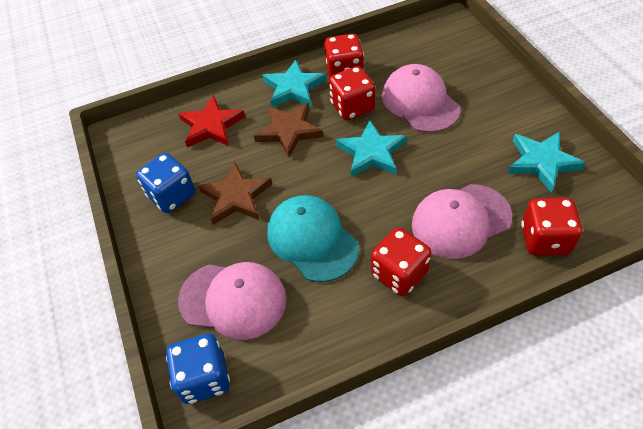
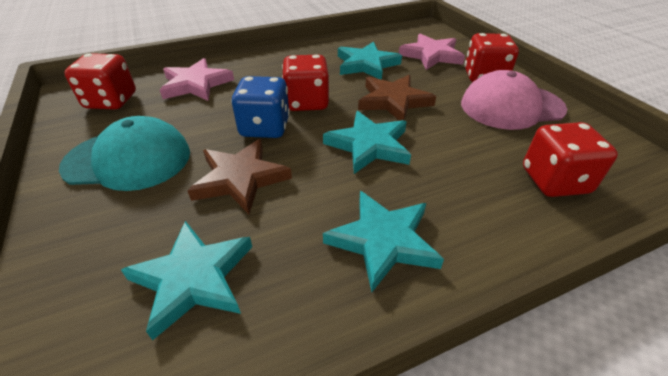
blue dice: 2 -> 1
pink cap: 3 -> 1
pink star: 0 -> 2
red star: 1 -> 0
turquoise star: 3 -> 4

